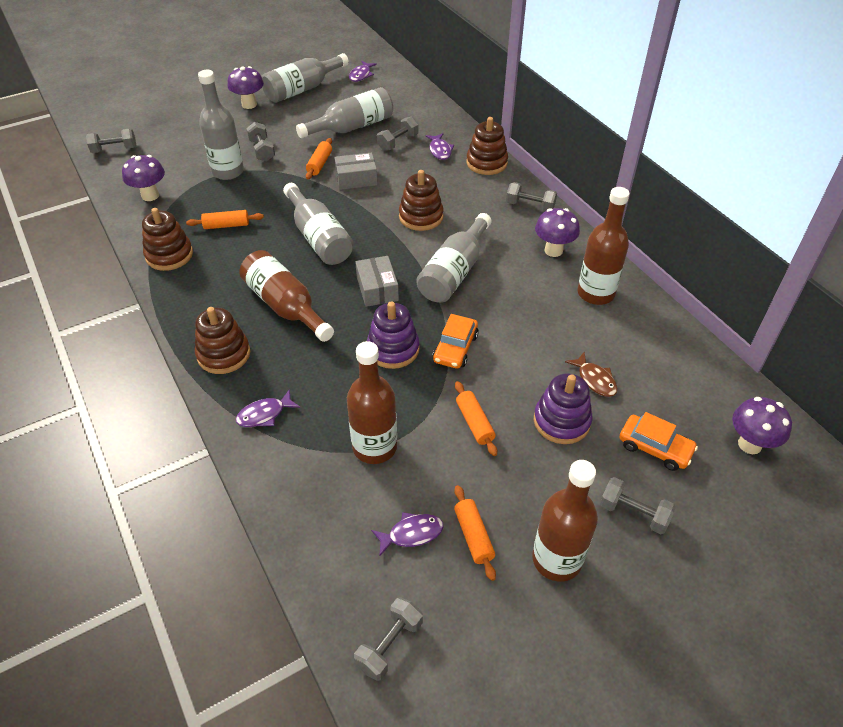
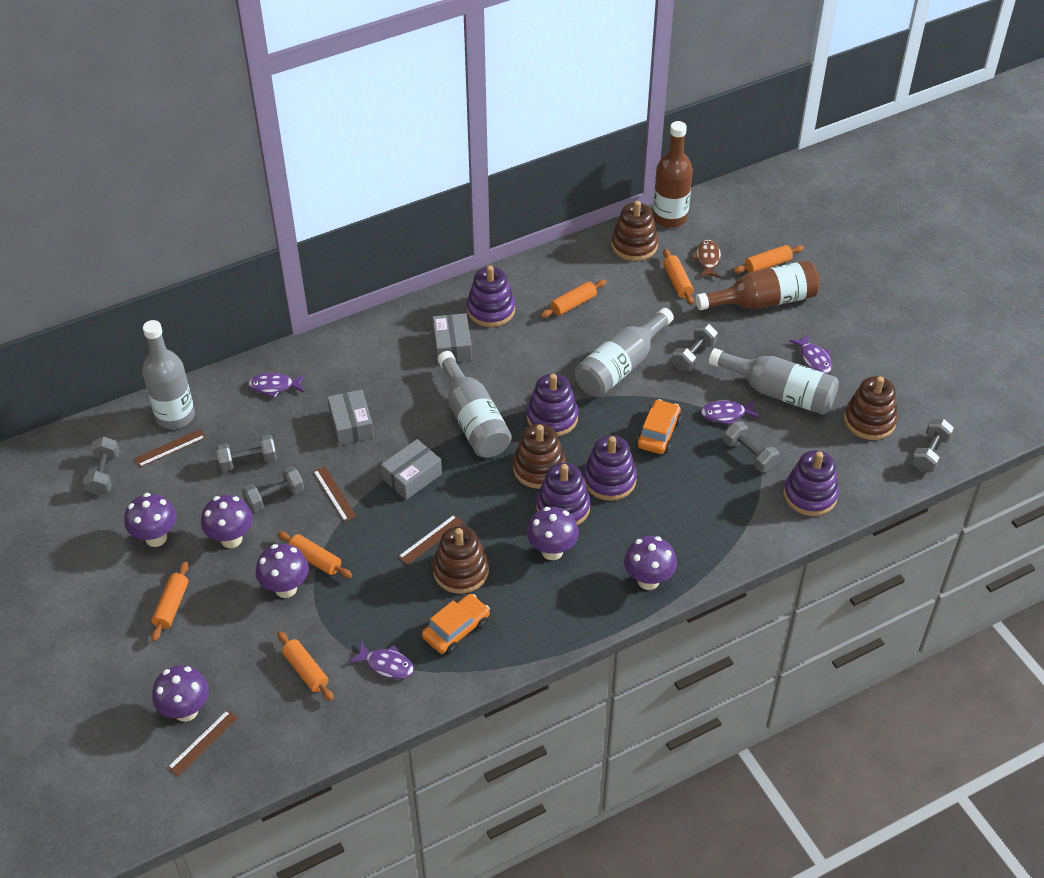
brown bottle: 4 -> 2
brown ruler: 0 -> 4
grey bottle: 5 -> 4
grey box: 2 -> 3
orange rolling pin: 4 -> 6
purple mushroom: 4 -> 6
purple stacking toy: 2 -> 5

